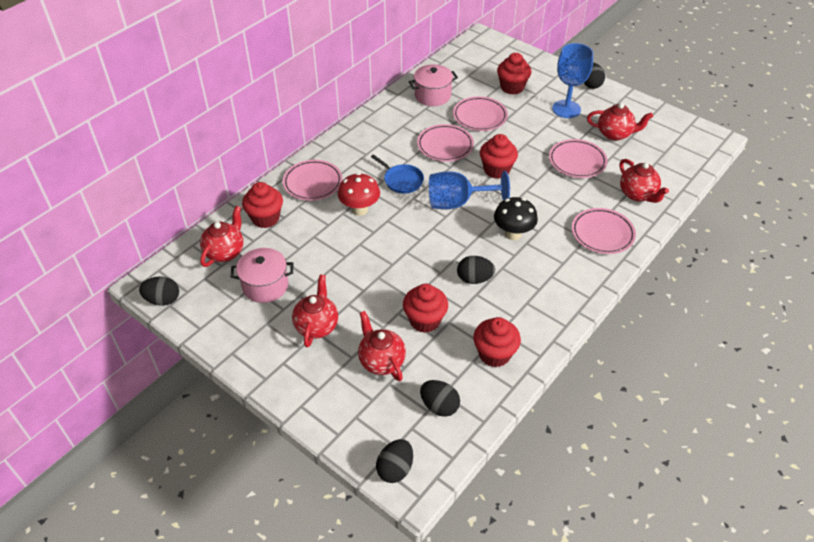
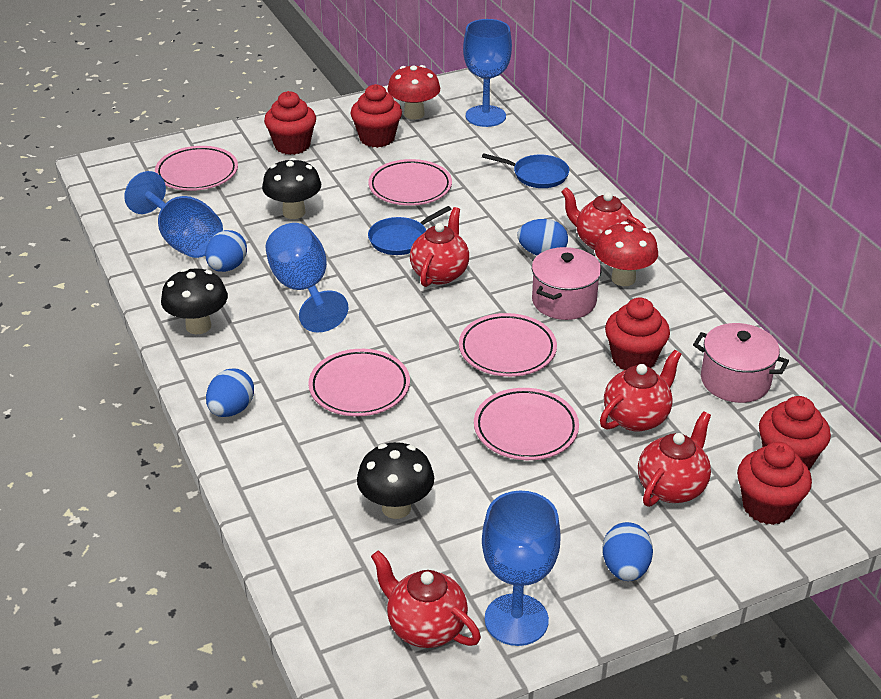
black egg: 5 -> 0
black mushroom: 1 -> 3
blue egg: 0 -> 4
blue goblet: 2 -> 4
blue pan: 1 -> 2
red mushroom: 1 -> 2

